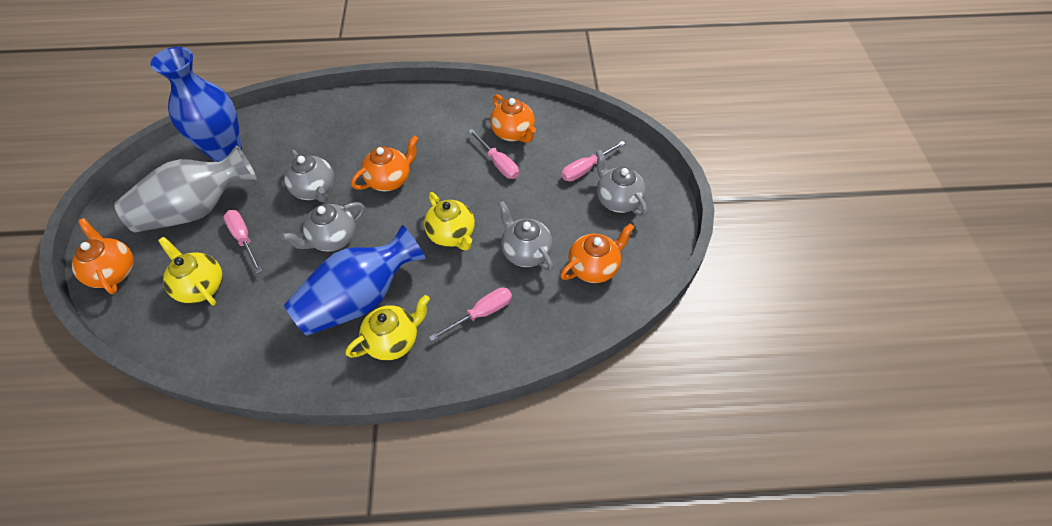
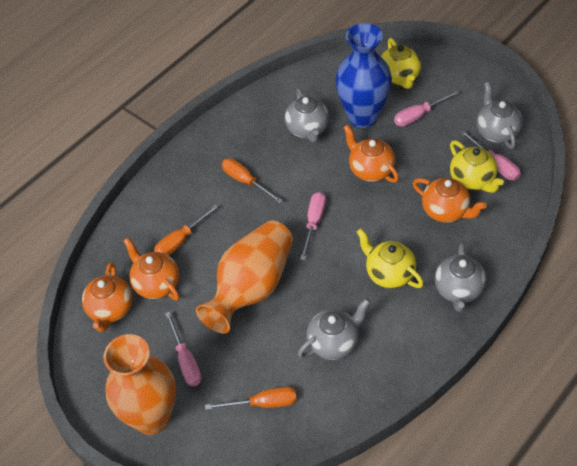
blue vase: 2 -> 1
grey vase: 1 -> 0
orange screwdriver: 0 -> 3
orange vase: 0 -> 2

